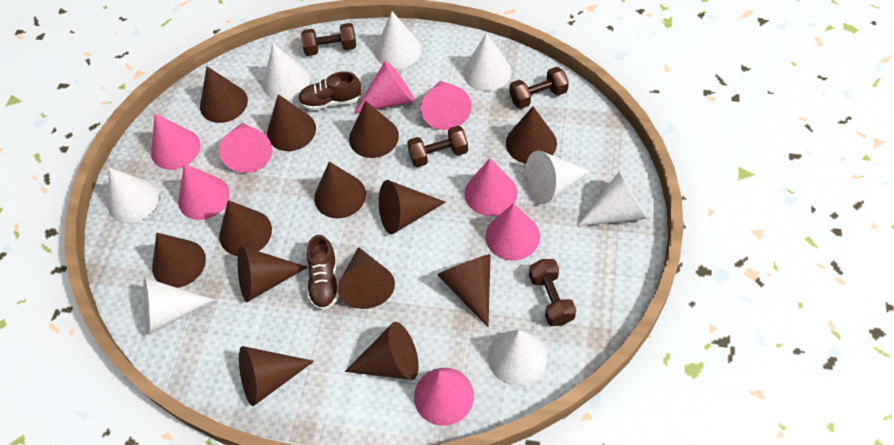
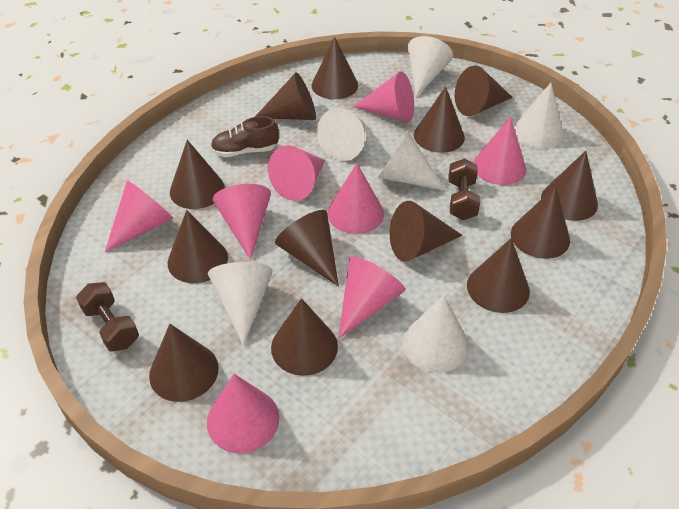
brown dumbbell: 4 -> 2
brown shoe: 2 -> 1
white cone: 8 -> 6

